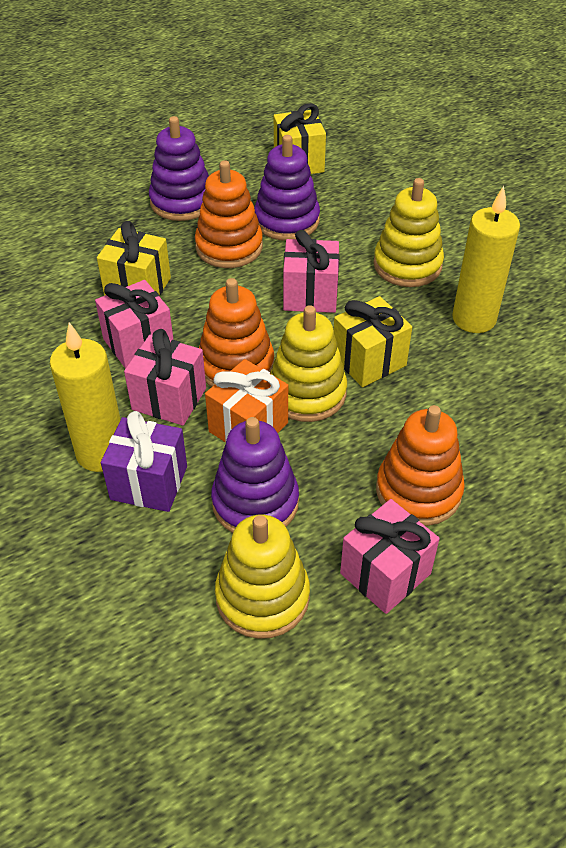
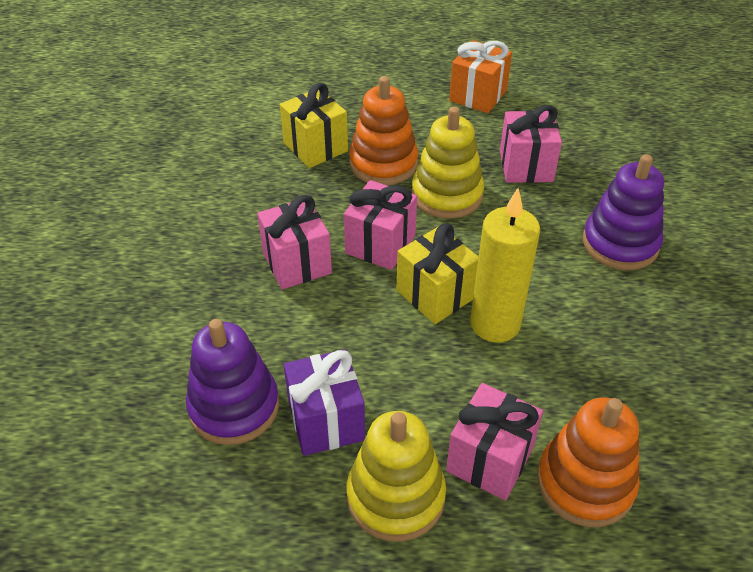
orange stacking toy: 3 -> 2
purple stacking toy: 3 -> 2
yellow candle: 2 -> 1
yellow gift: 3 -> 2
yellow stacking toy: 3 -> 2

